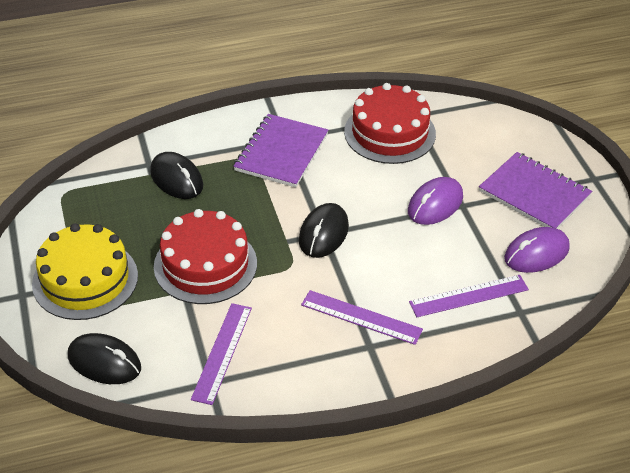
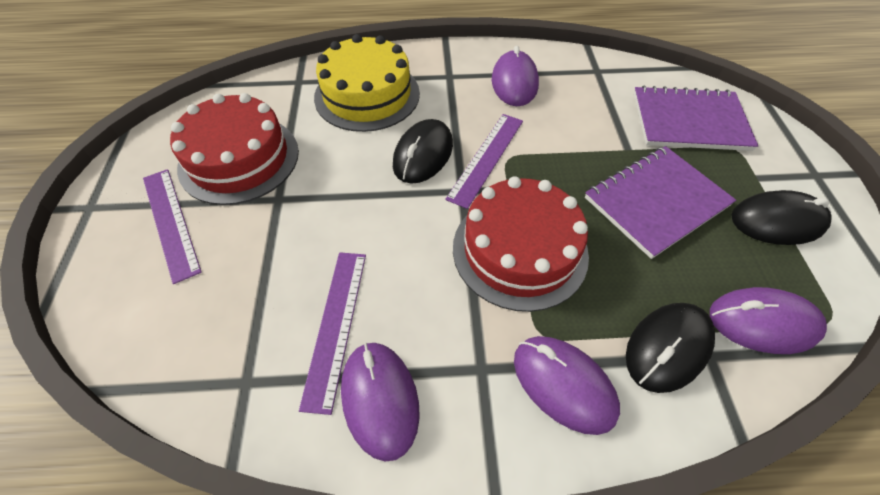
purple mouse: 2 -> 4

